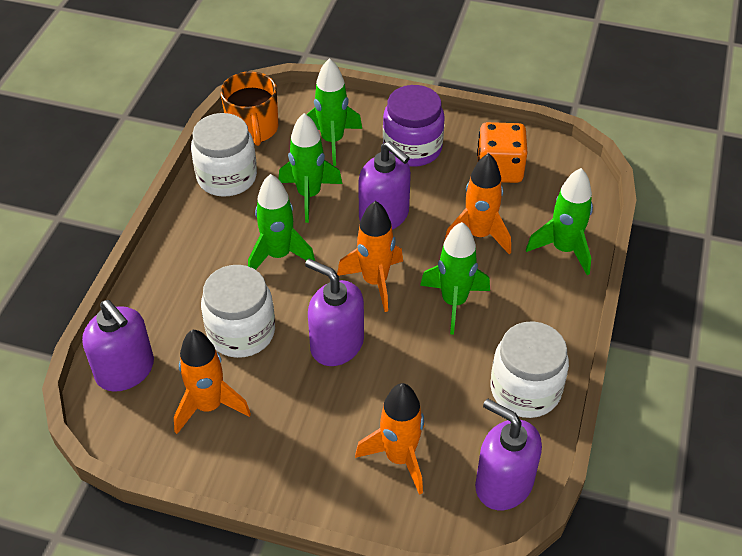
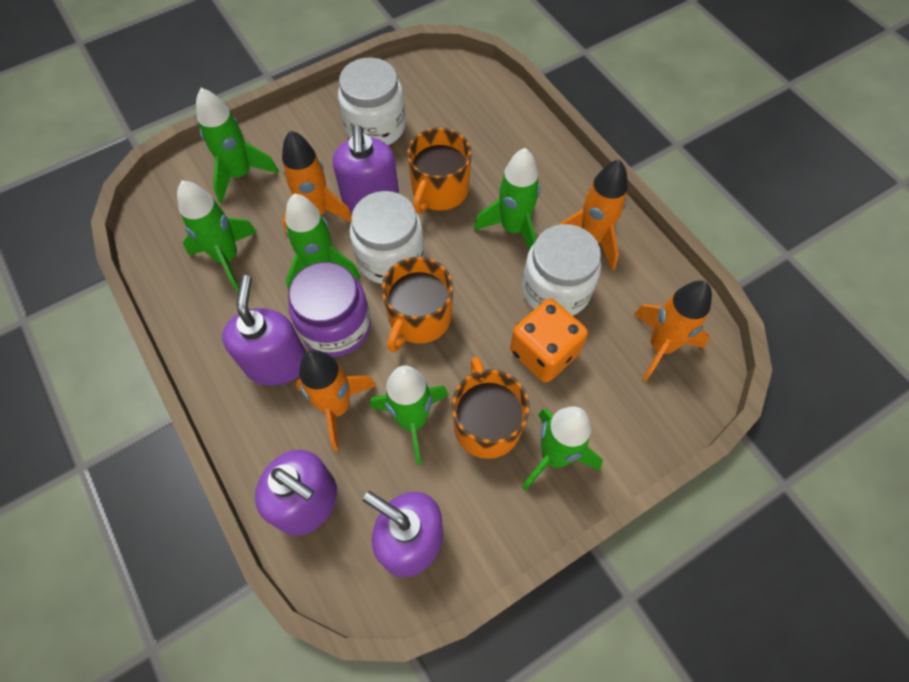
green rocket: 5 -> 6
orange mug: 1 -> 3

